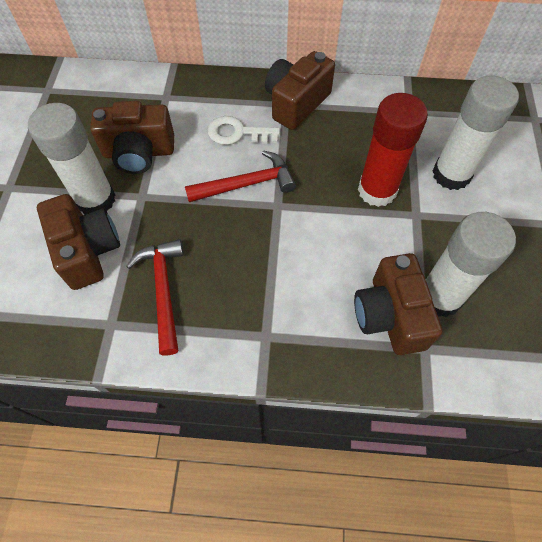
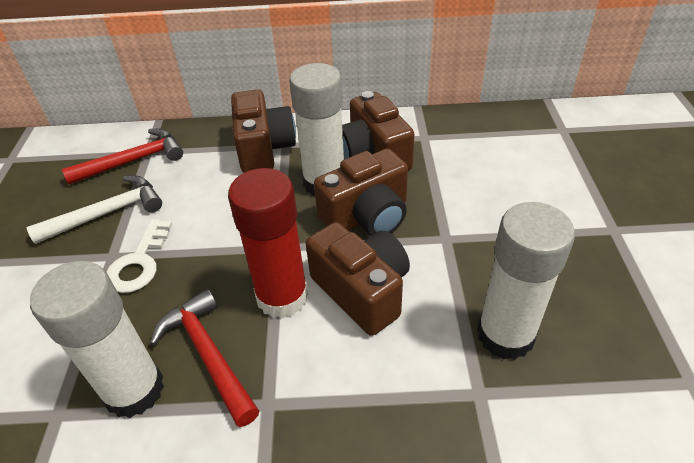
white hammer: 0 -> 1

